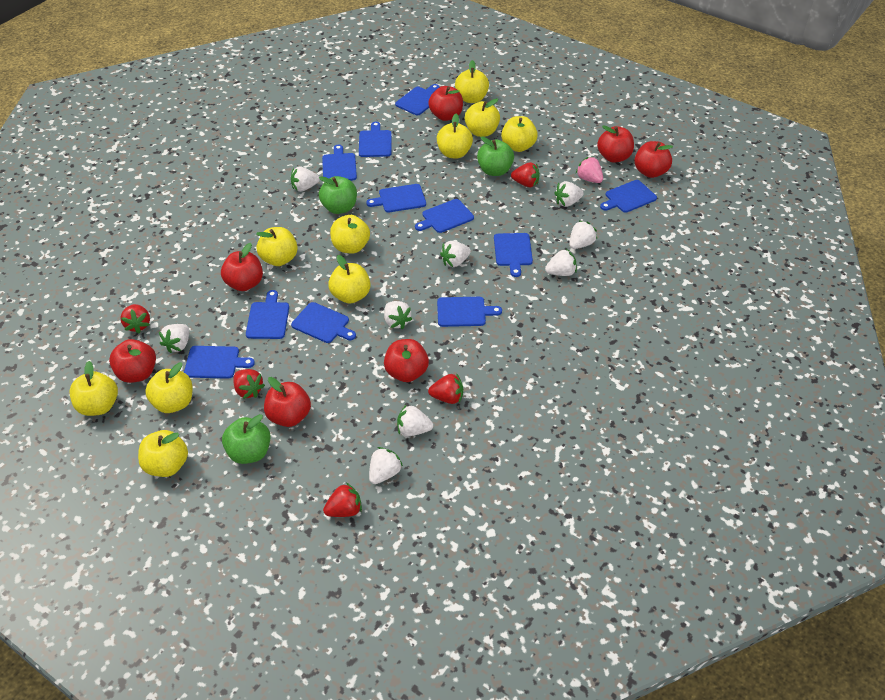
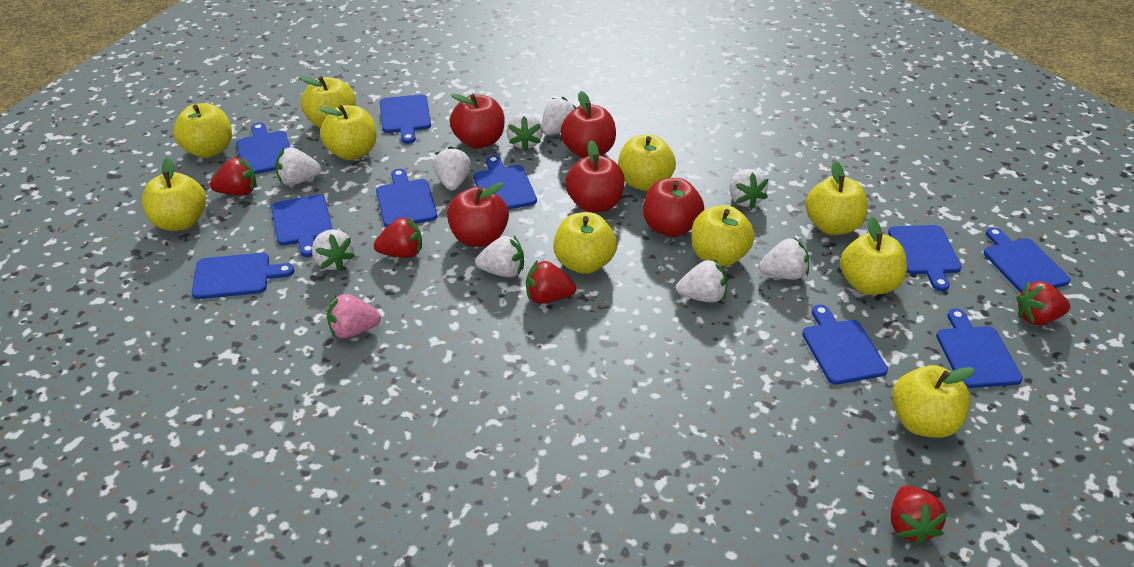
blue cutting board: 11 -> 10
green apple: 3 -> 0
red apple: 7 -> 5

